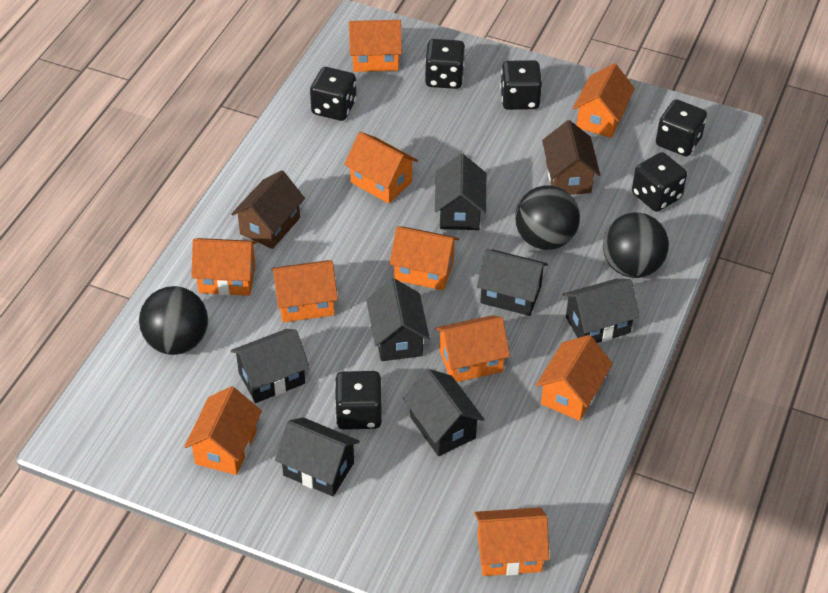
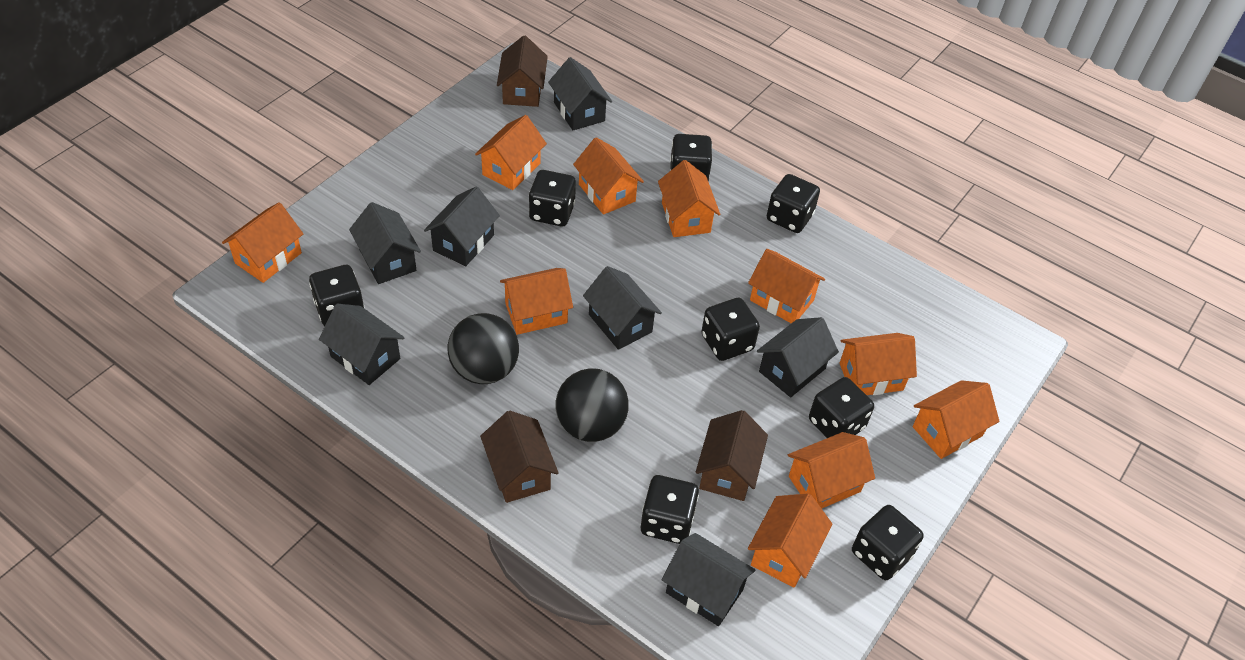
black ball: 3 -> 2
black dice: 6 -> 8
brown house: 2 -> 3

